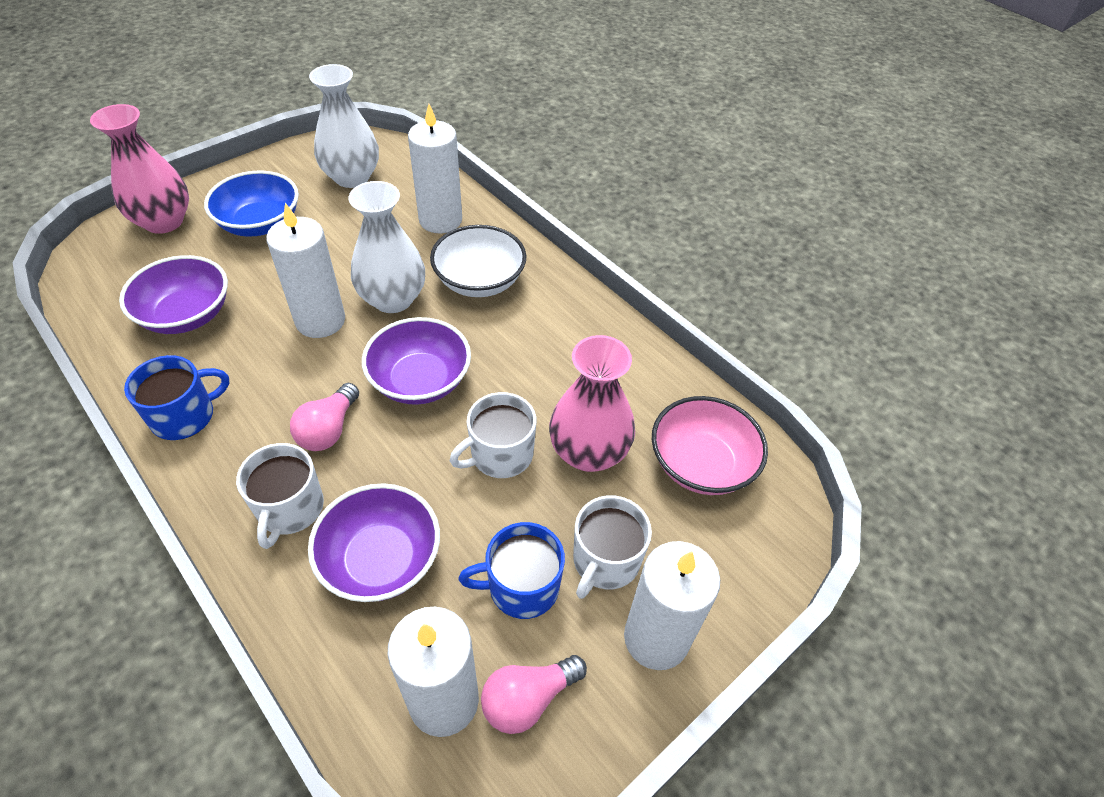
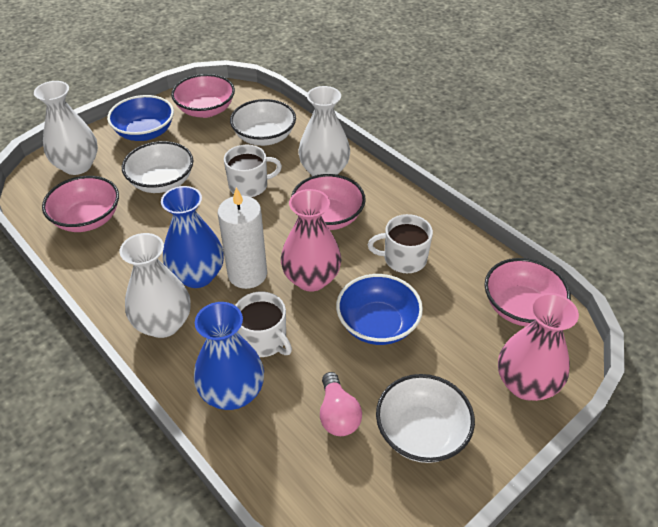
blue bowl: 1 -> 2
blue mug: 2 -> 0
blue vase: 0 -> 2
pink bowl: 1 -> 4
pink light bulb: 2 -> 1
purple bowl: 3 -> 0
white bowl: 1 -> 3
white candle: 4 -> 1
white vase: 2 -> 3

